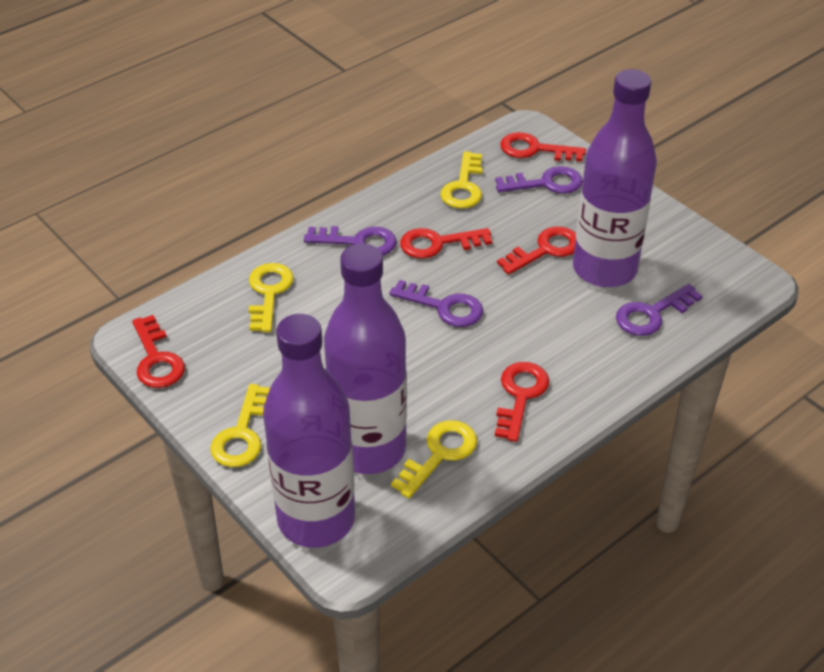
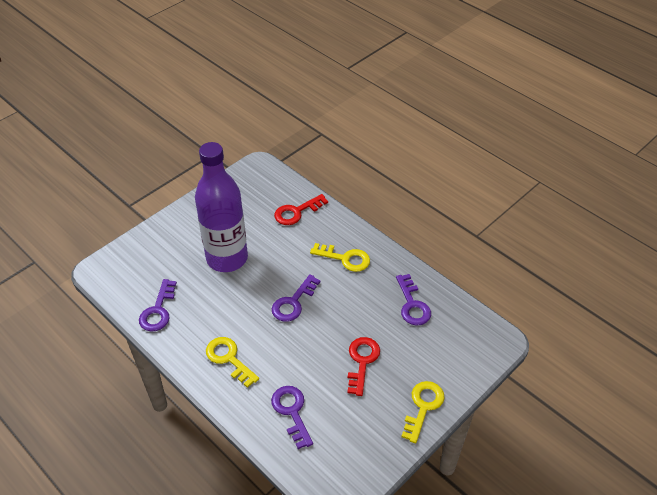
purple bottle: 3 -> 1
red key: 5 -> 2
yellow key: 4 -> 3

